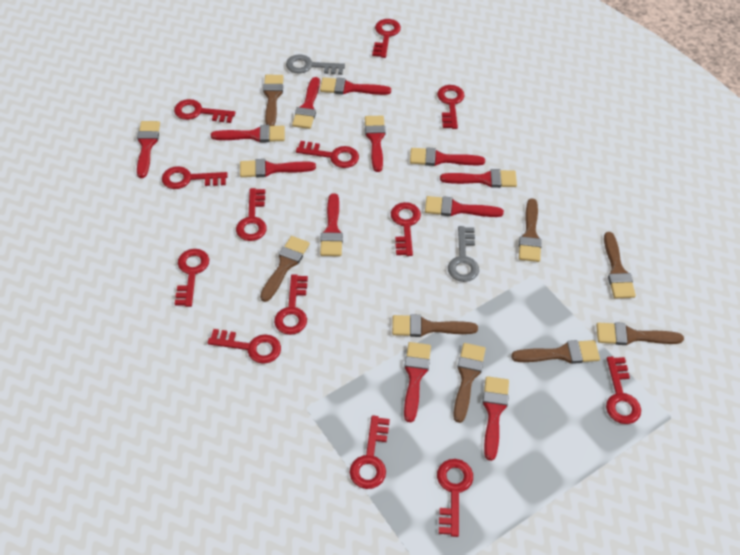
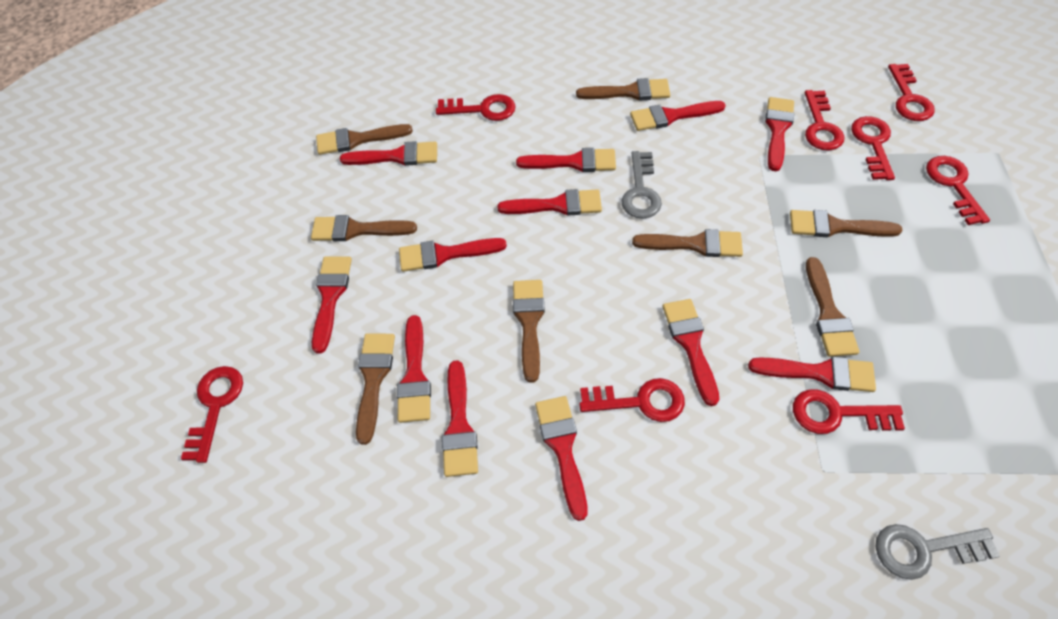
red key: 13 -> 8

